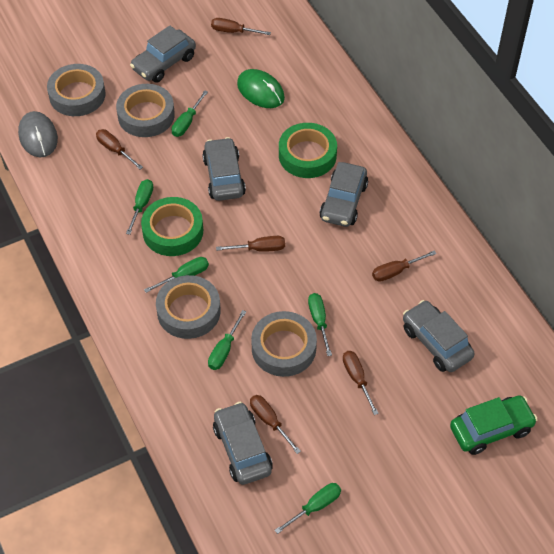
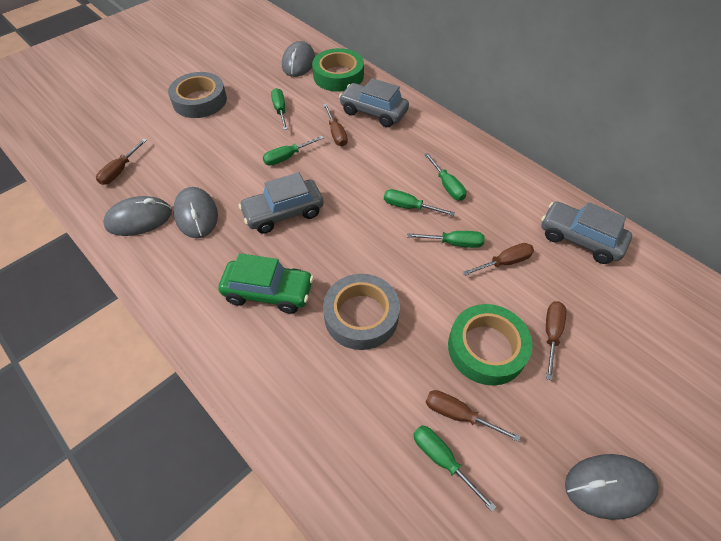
brown screwdriver: 6 -> 5
green mouse: 1 -> 0
grey car: 5 -> 3
grey mouse: 1 -> 4
grey tape: 4 -> 2

